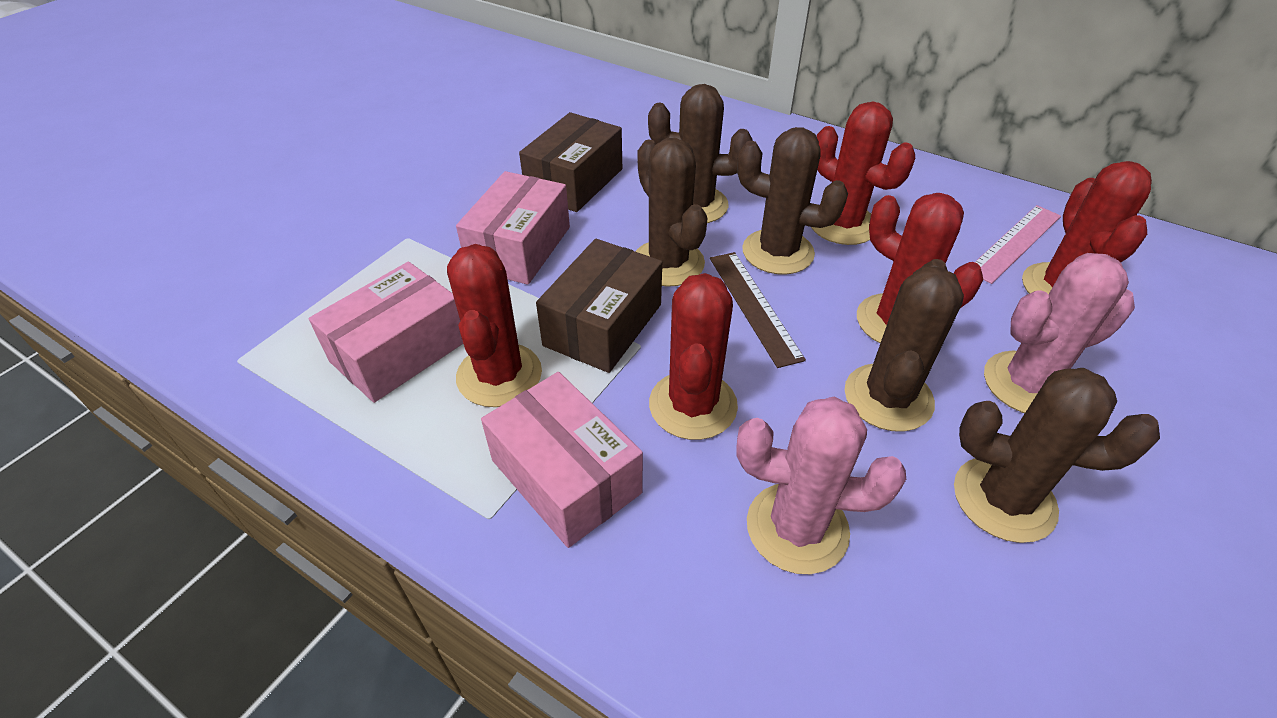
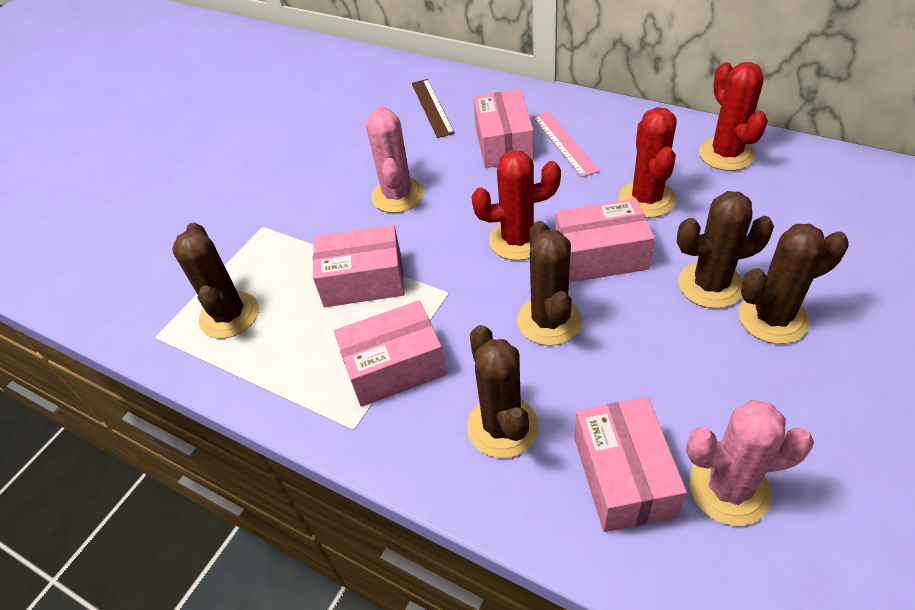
brown box: 2 -> 0
pink box: 3 -> 5
red cactus: 5 -> 3

